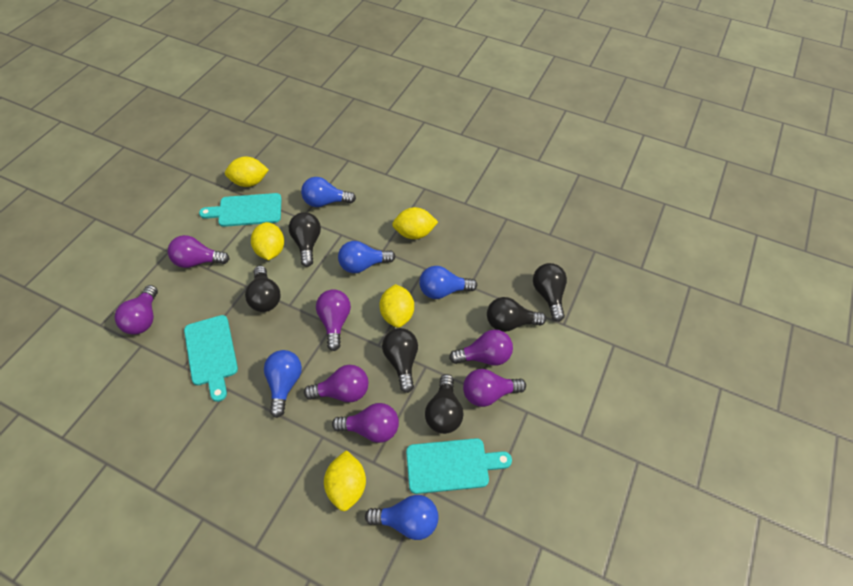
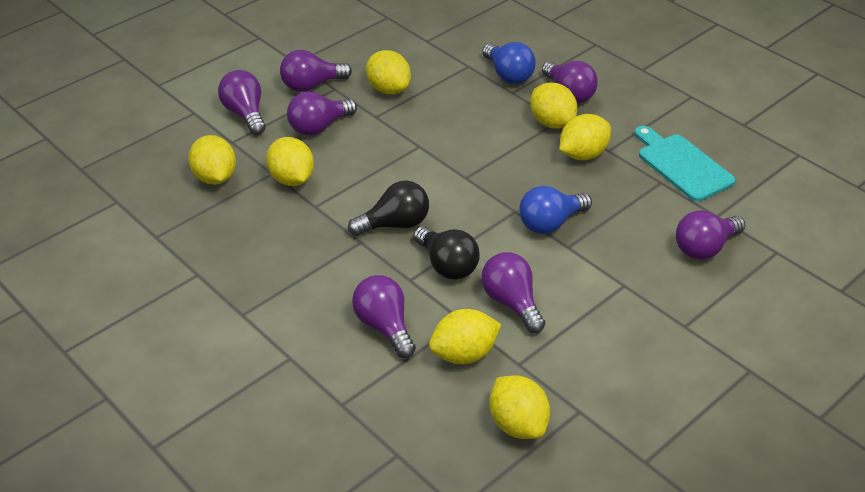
black light bulb: 6 -> 2
blue light bulb: 5 -> 2
turquoise cutting board: 3 -> 1
yellow lemon: 5 -> 7

